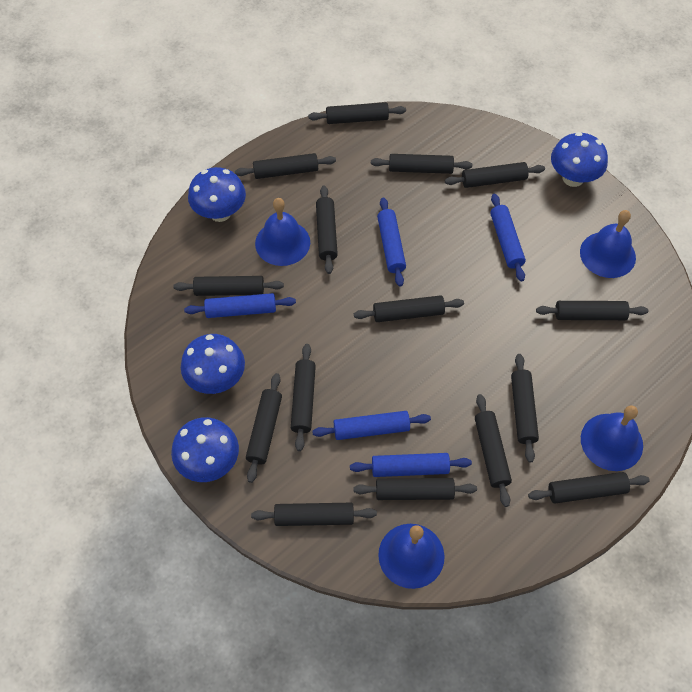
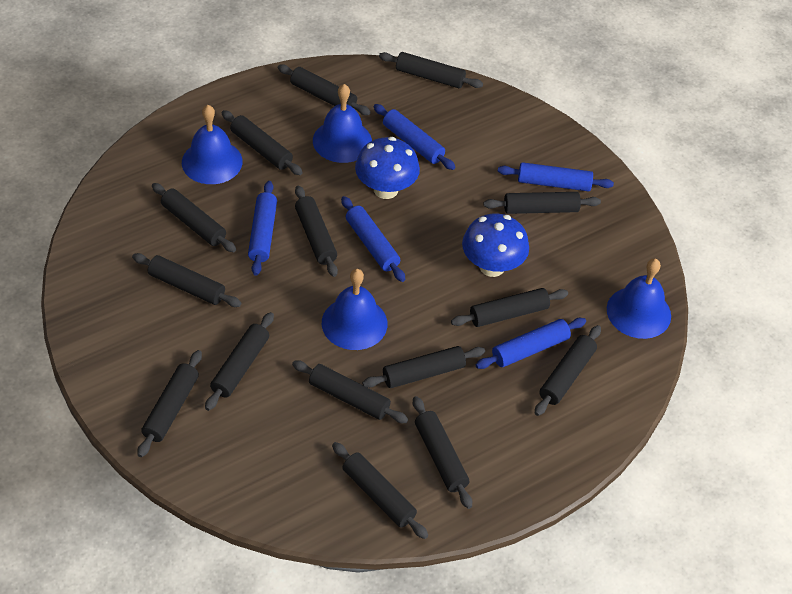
blue mushroom: 4 -> 2

